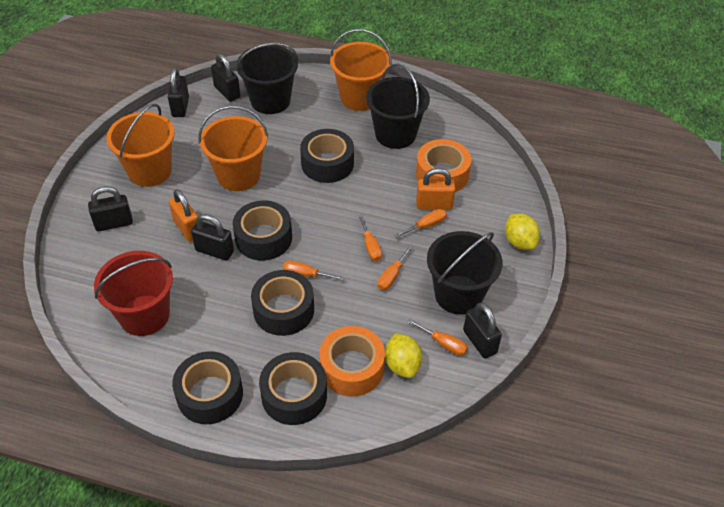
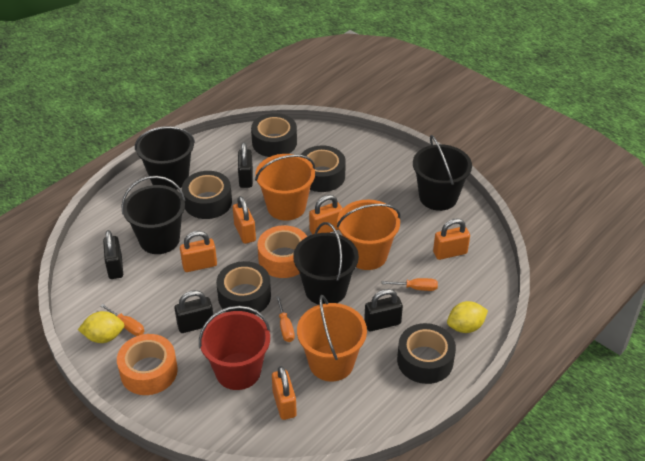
black bucket: 3 -> 4
black padlock: 5 -> 4
orange padlock: 2 -> 5
orange screwdriver: 5 -> 3

